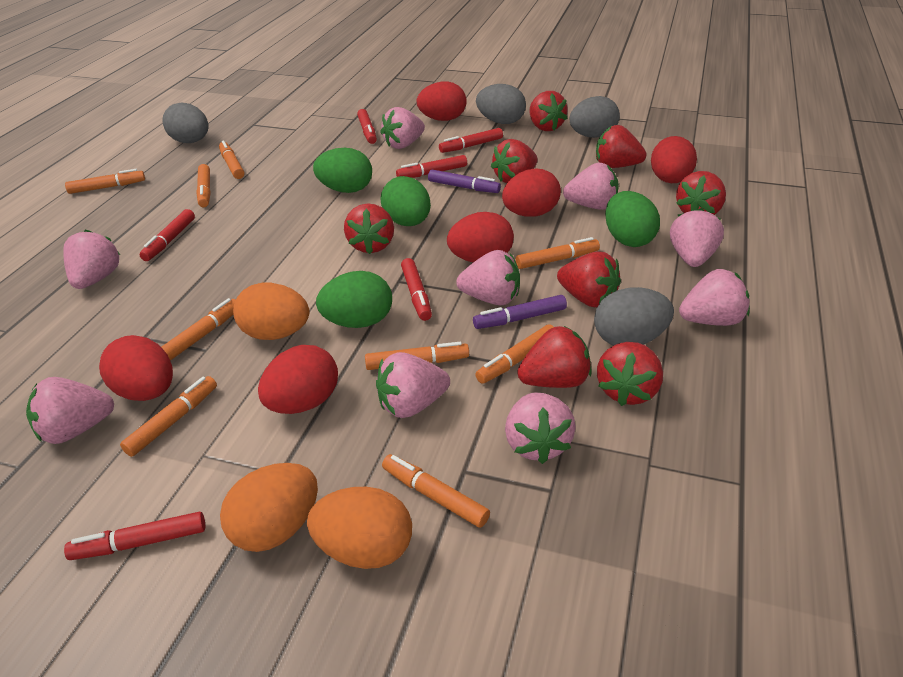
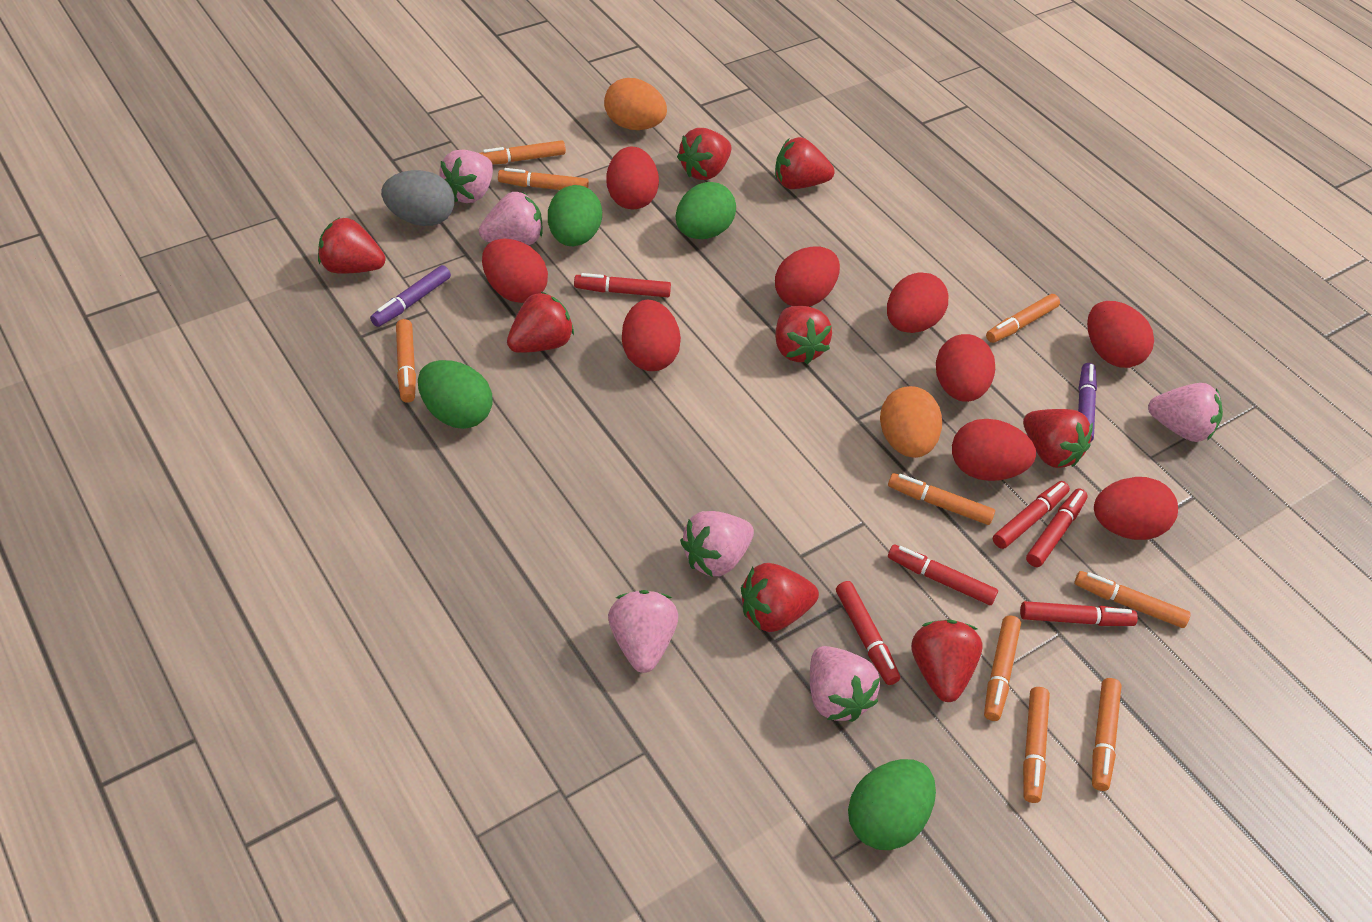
grey egg: 4 -> 1
orange egg: 3 -> 2
pink strawberry: 9 -> 6
red egg: 6 -> 9

